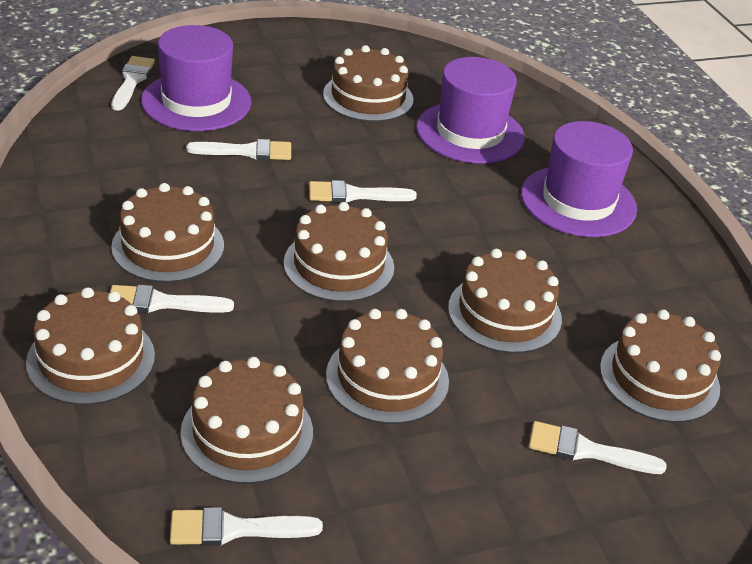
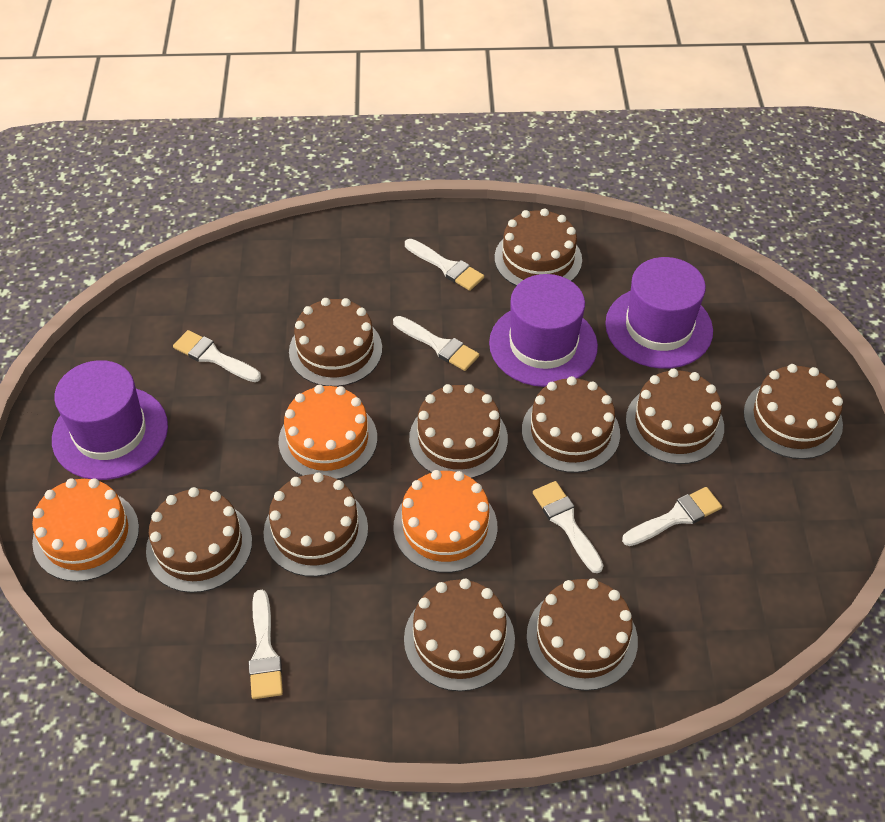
brown cake: 8 -> 10
orange cake: 0 -> 3

